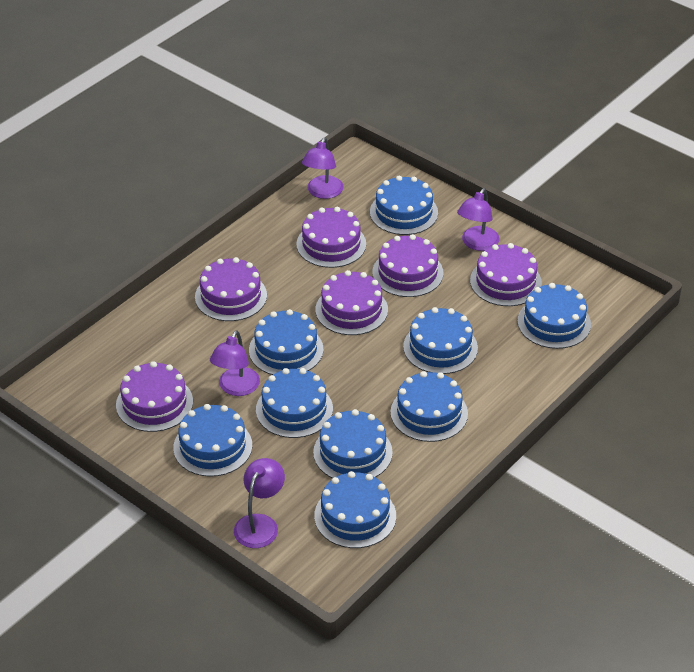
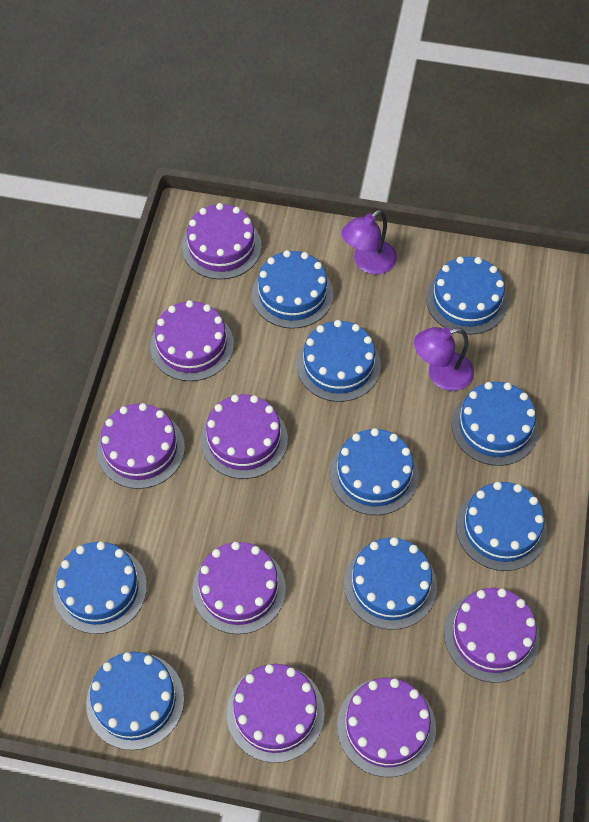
purple cake: 6 -> 8
purple lamp: 4 -> 2

